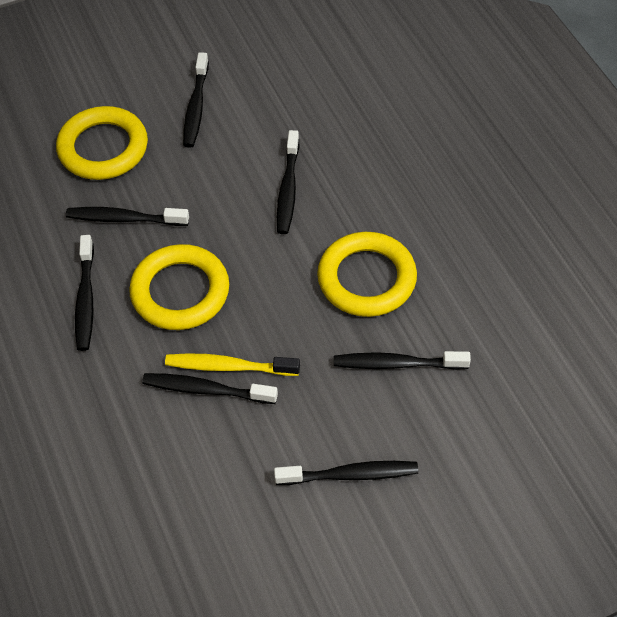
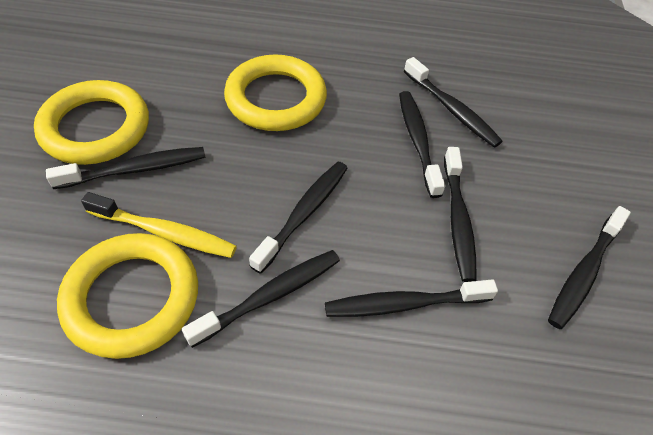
black toothbrush: 7 -> 8

